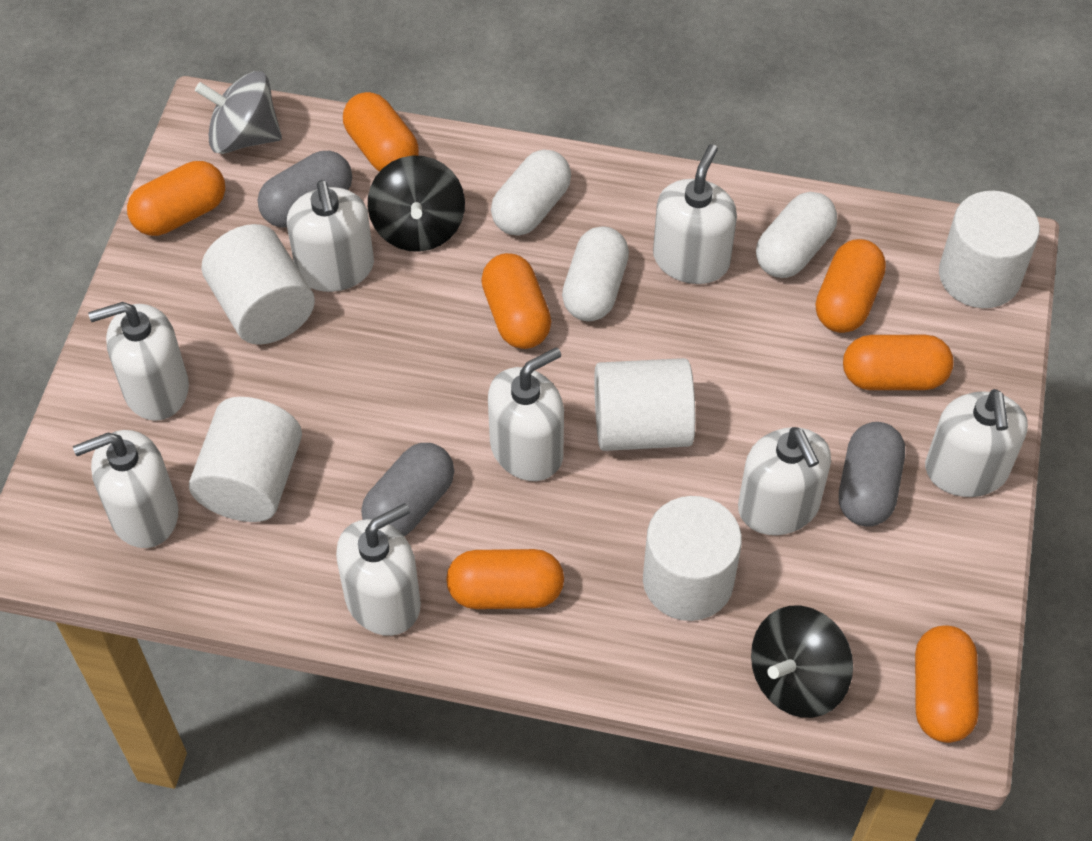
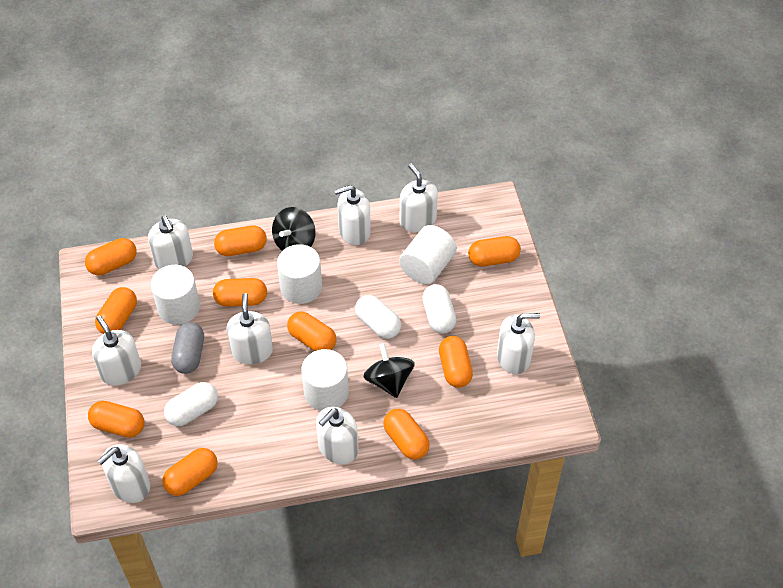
grey capsule: 3 -> 1
grey spinning top: 1 -> 0
orange capsule: 7 -> 10
white cylinder: 5 -> 4

